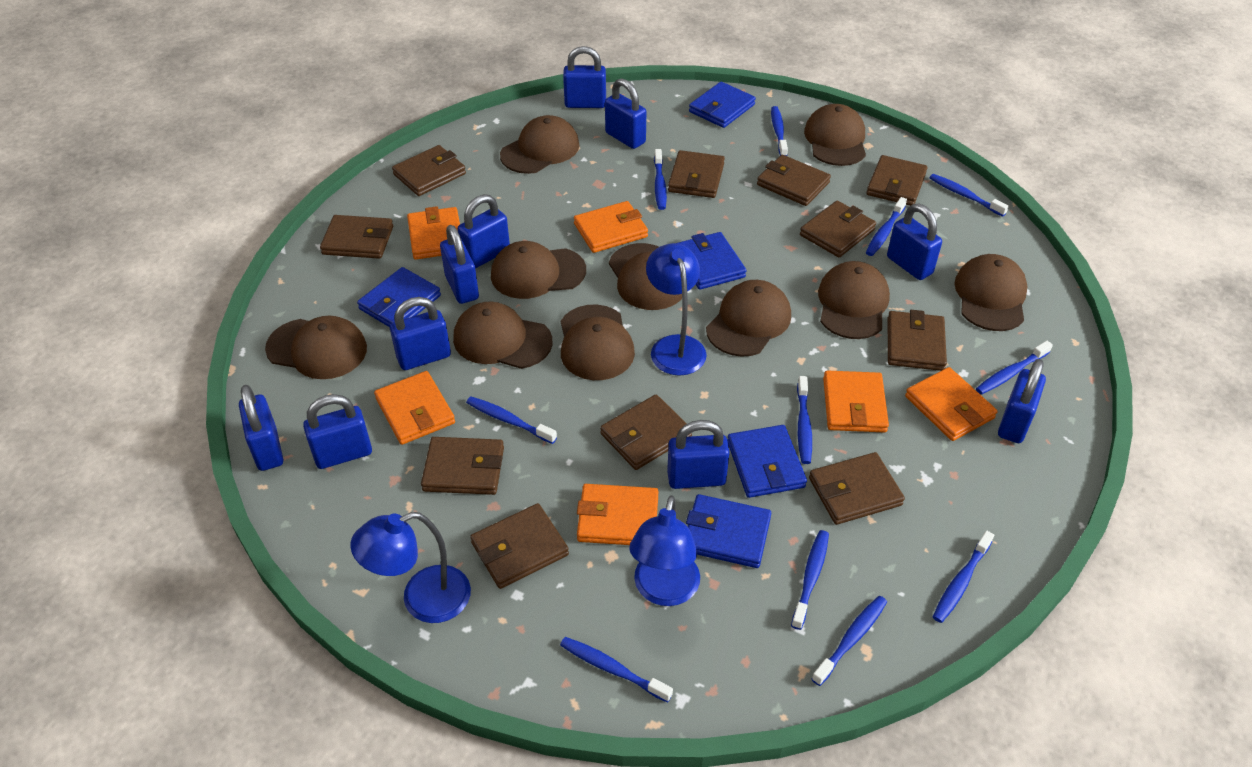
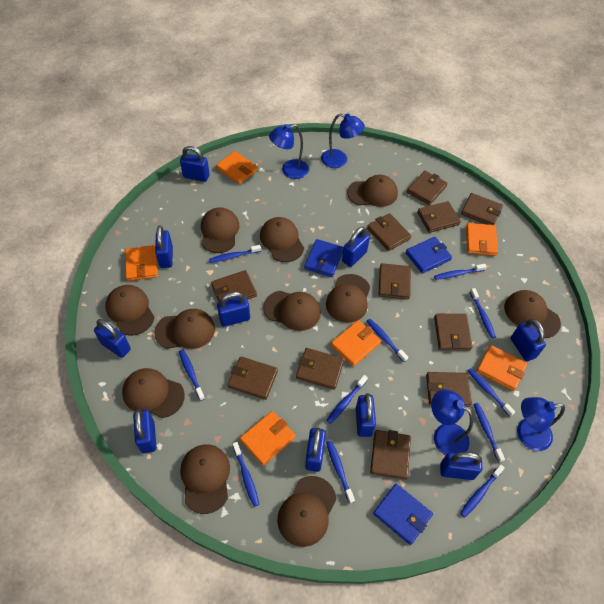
blue lamp: 3 -> 4
blue wallet: 5 -> 3
brown cap: 10 -> 11

